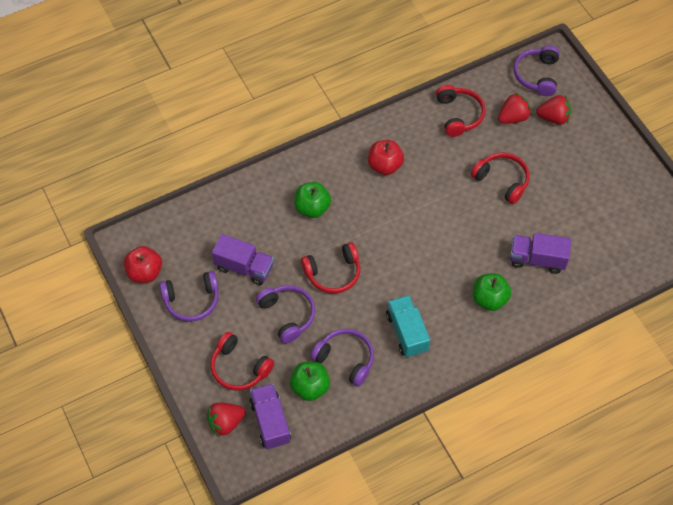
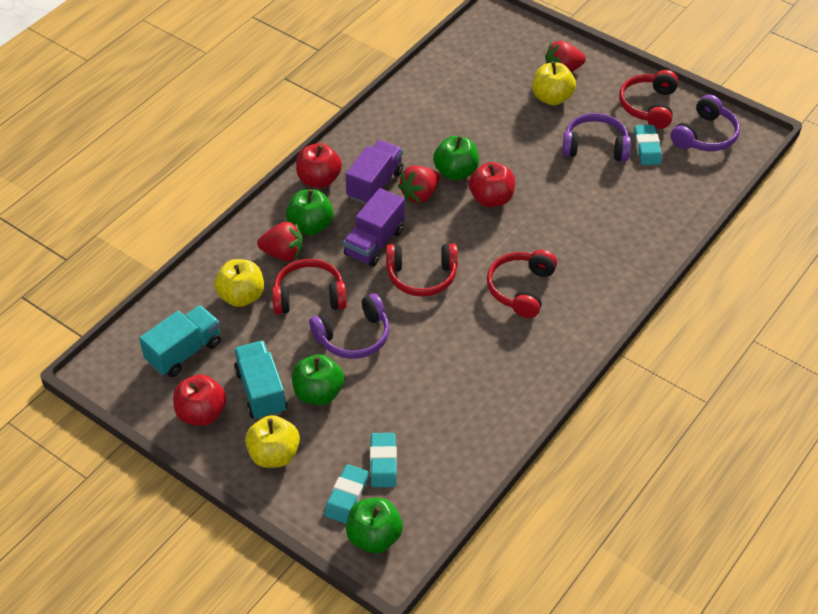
green apple: 3 -> 4
purple headphones: 4 -> 3
purple truck: 3 -> 2
red apple: 2 -> 3
turquoise eraser: 0 -> 3
turquoise truck: 1 -> 2
yellow apple: 0 -> 3

